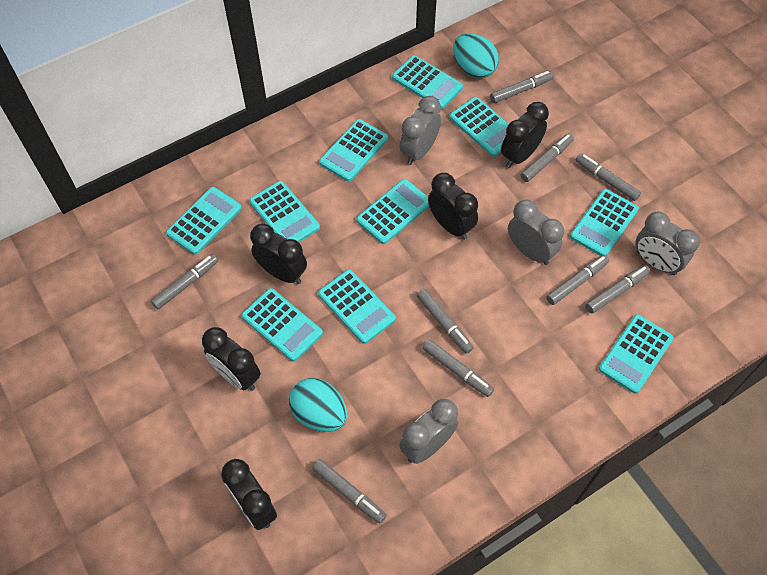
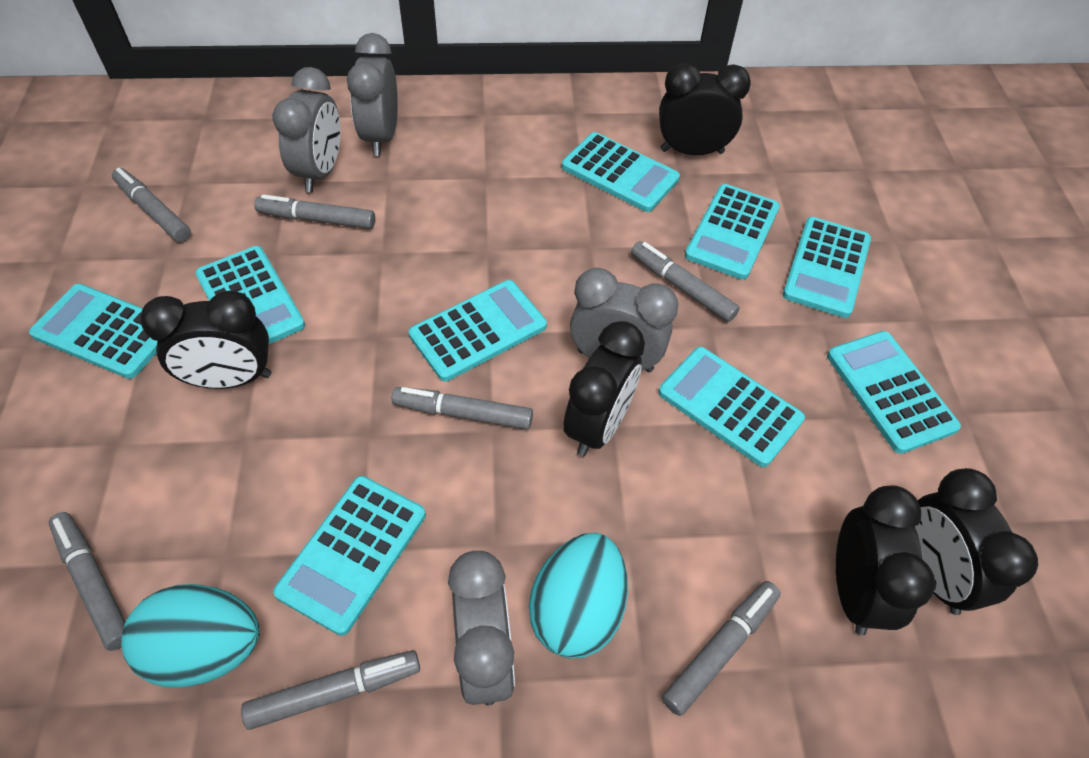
grey marker: 9 -> 7
turquoise calculator: 10 -> 9

